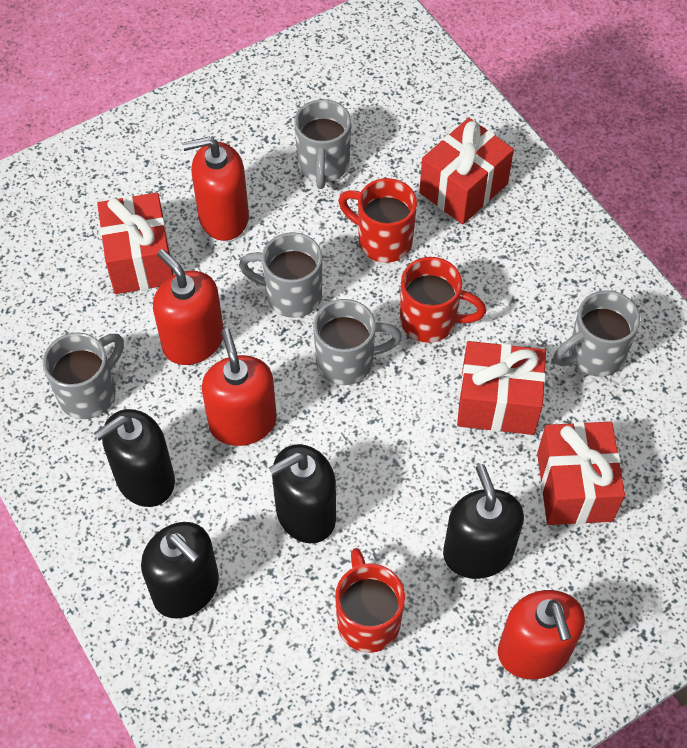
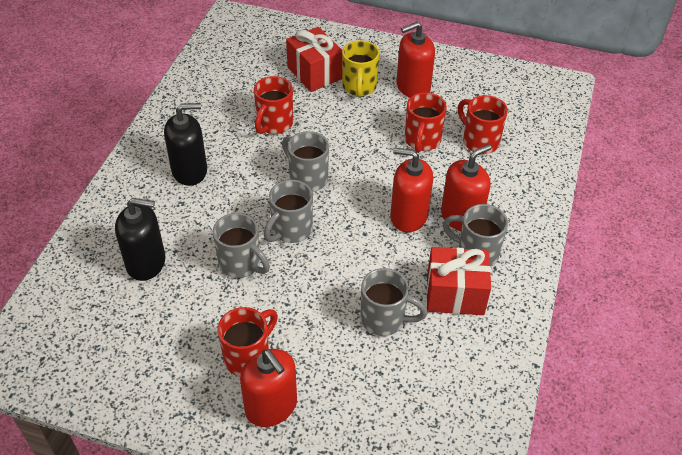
black soap dispenser: 4 -> 2
red gift: 4 -> 2
red mug: 3 -> 4
yellow mug: 0 -> 1

